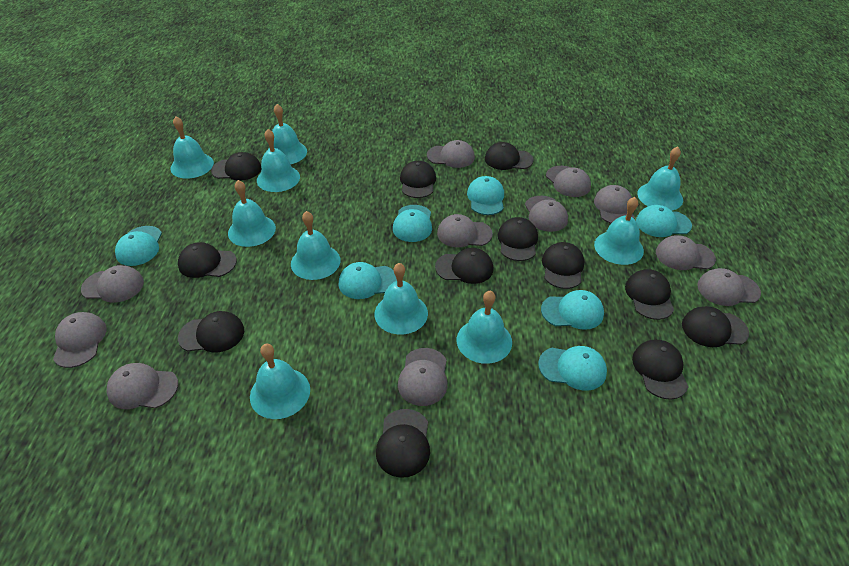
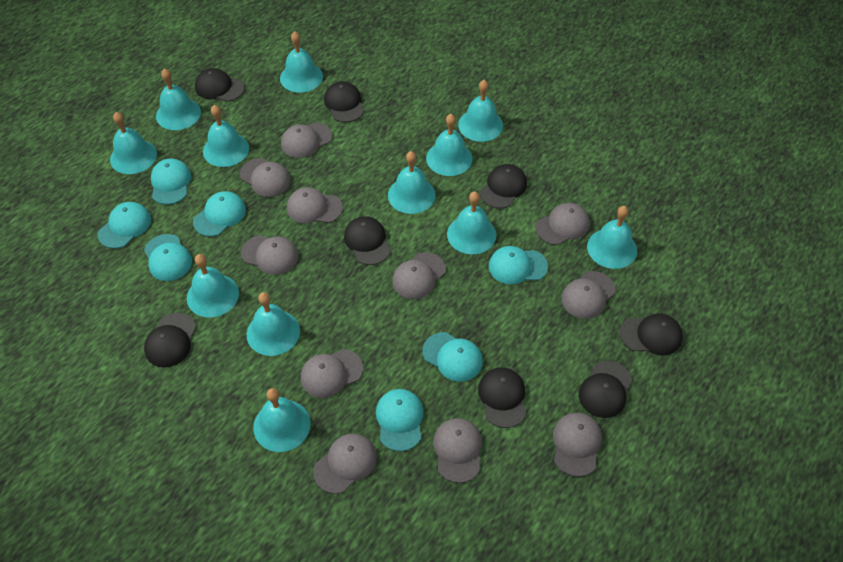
black cap: 12 -> 8
turquoise bell: 10 -> 12

